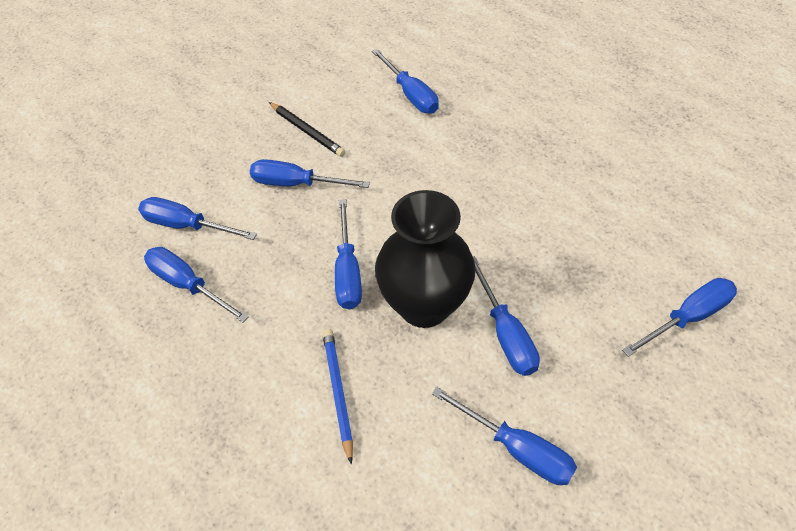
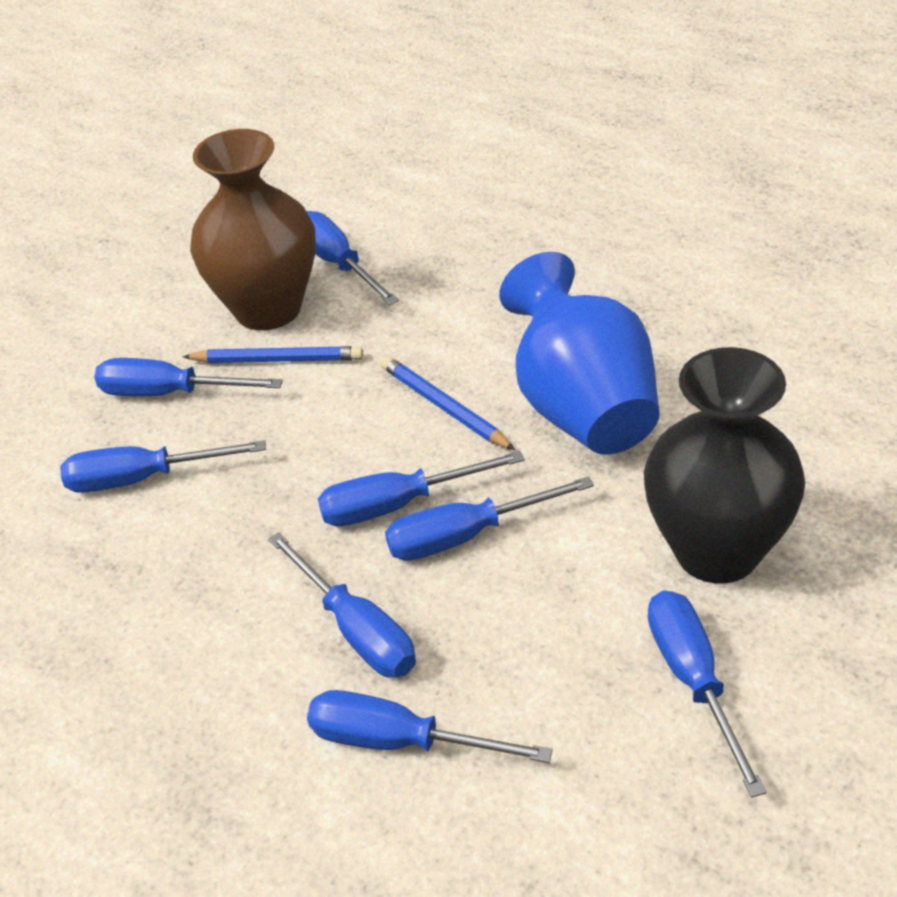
black pencil: 1 -> 0
blue pencil: 1 -> 2
blue vase: 0 -> 1
brown vase: 0 -> 1

